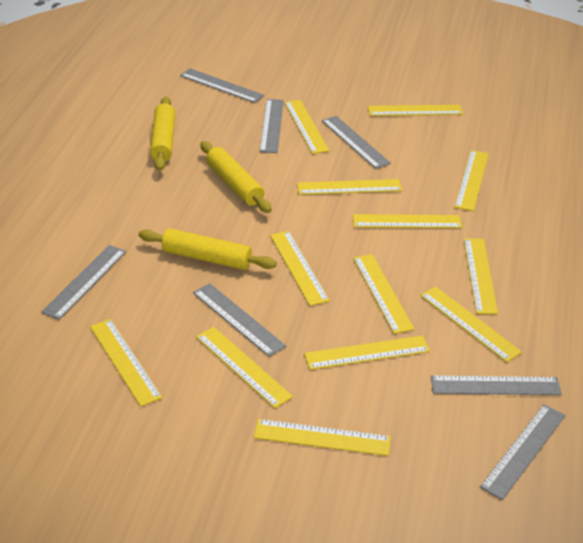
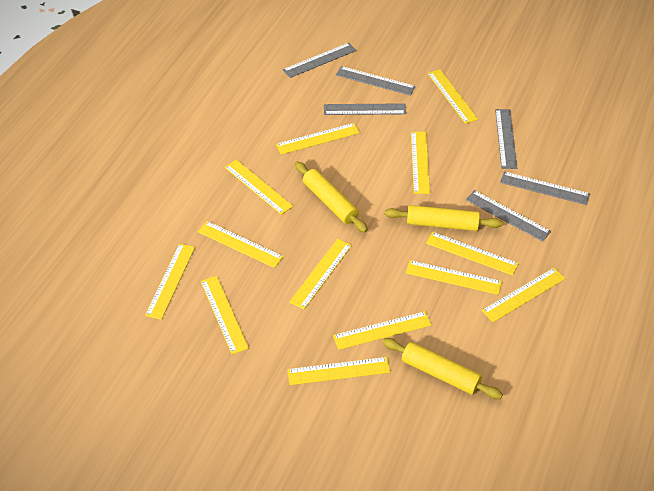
grey ruler: 7 -> 6

